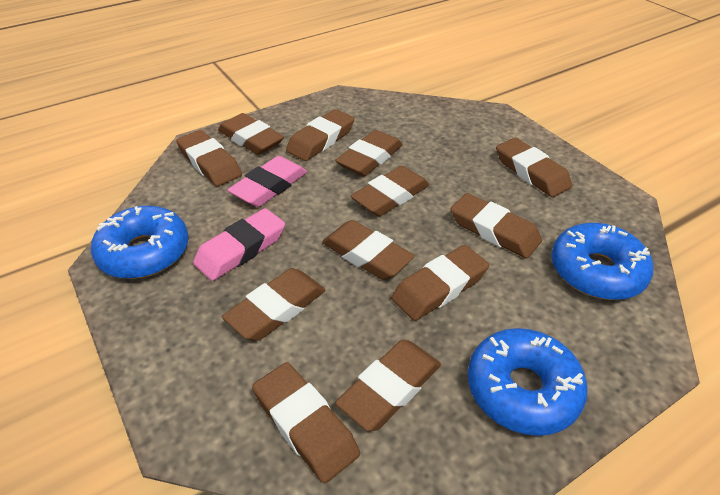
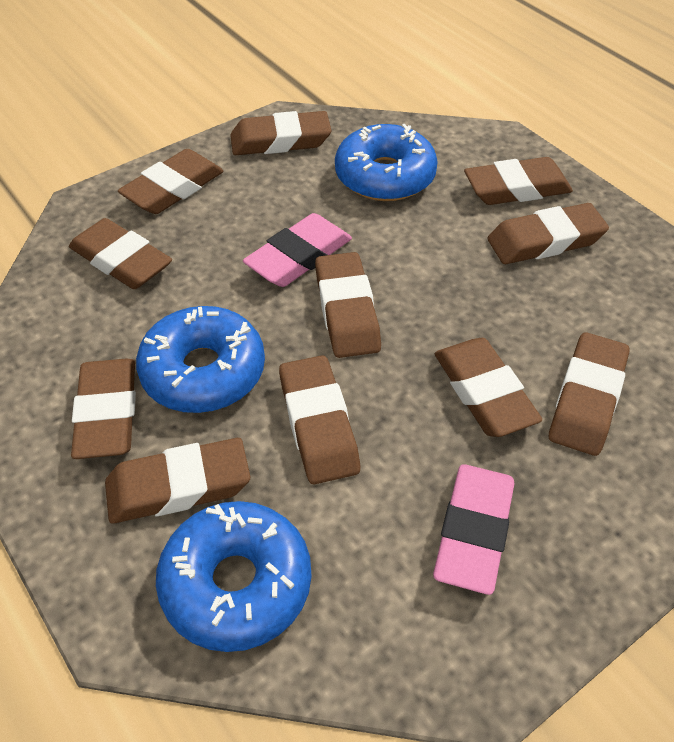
brown eraser: 12 -> 11

